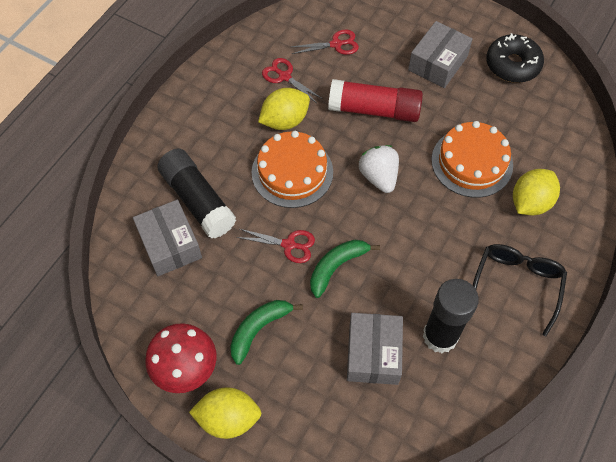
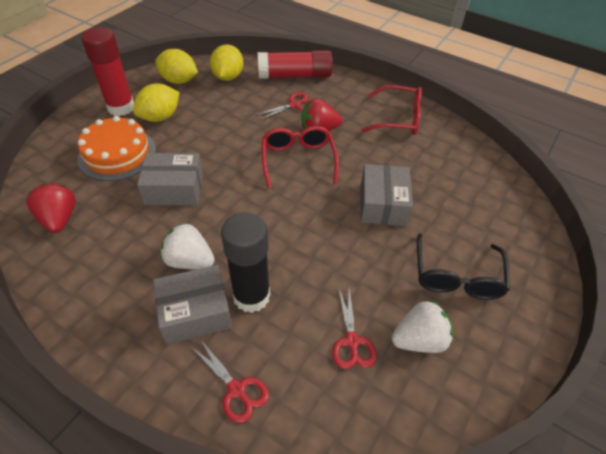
black donut: 1 -> 0
black glue stick: 2 -> 1
green banana: 2 -> 0
orange cake: 2 -> 1
red glasses: 0 -> 2
red glue stick: 1 -> 2
red mushroom: 1 -> 0
red strawberry: 0 -> 2
white strawberry: 1 -> 2

